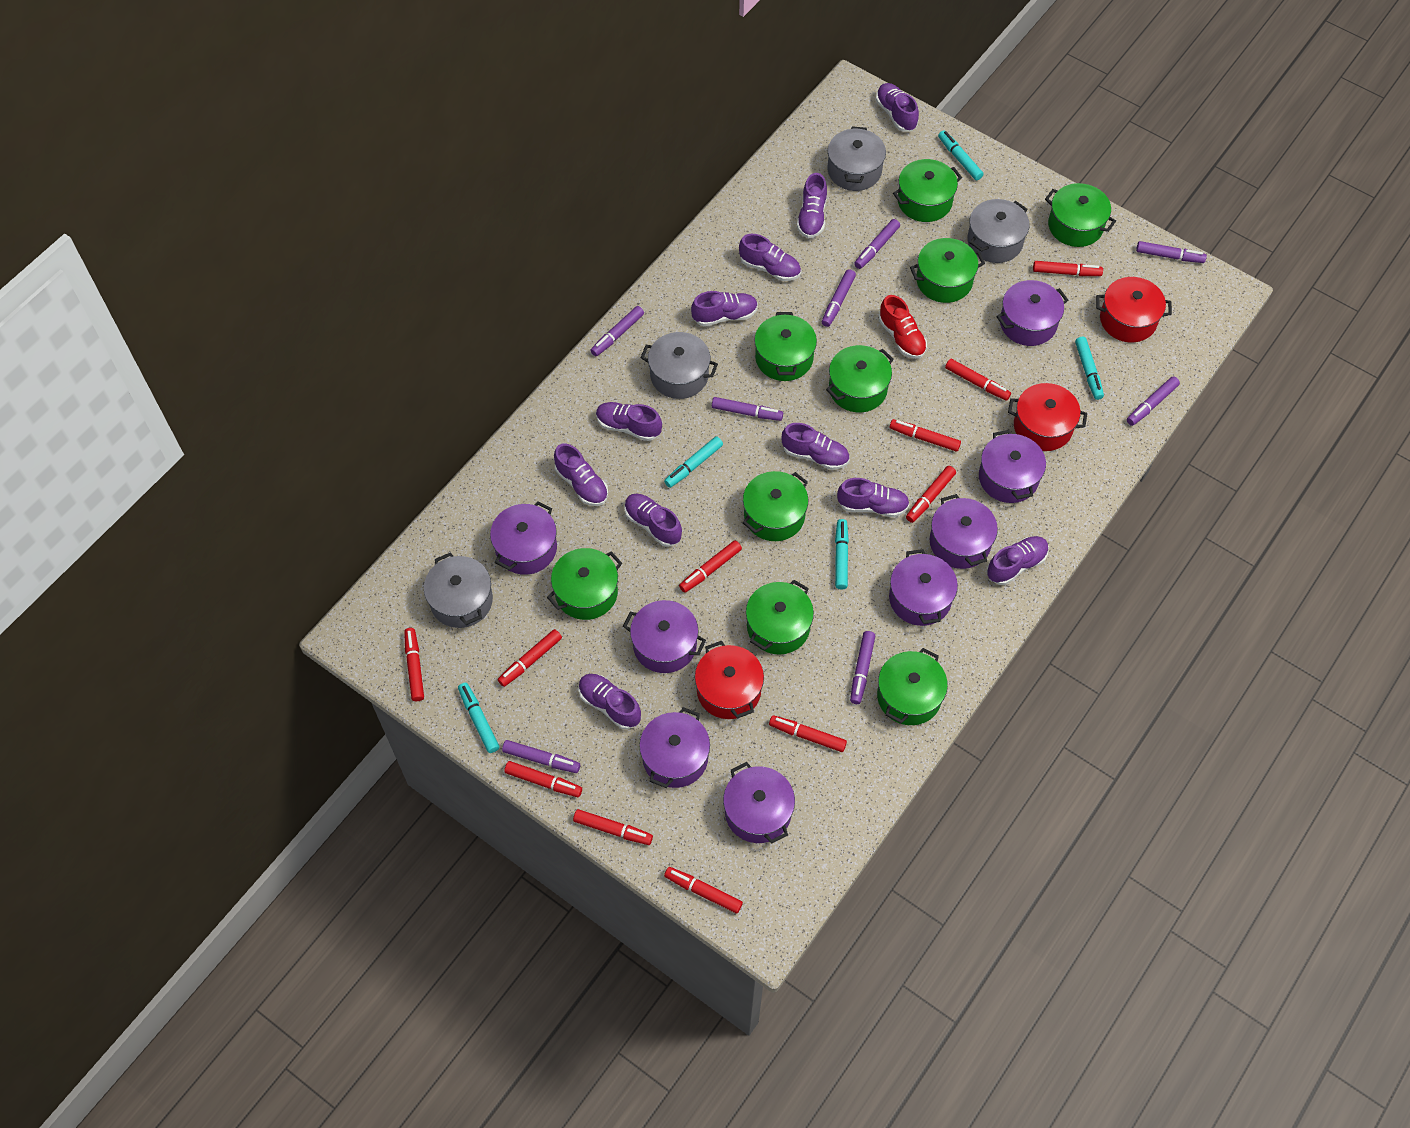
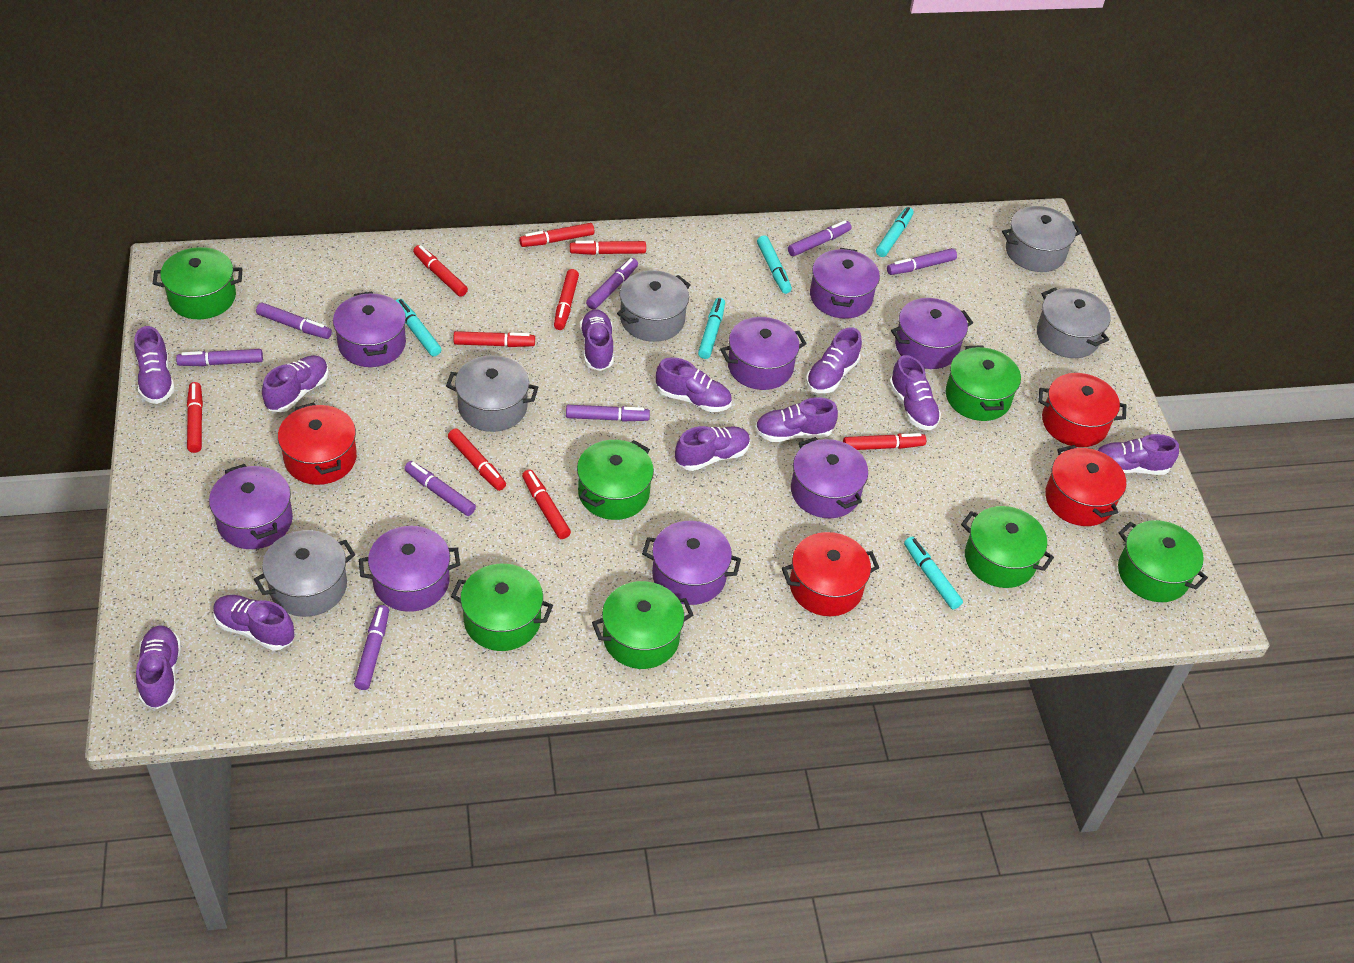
green pot: 9 -> 7
grey pot: 4 -> 5
red marker: 11 -> 9
red pot: 3 -> 4
red shoe: 1 -> 0

